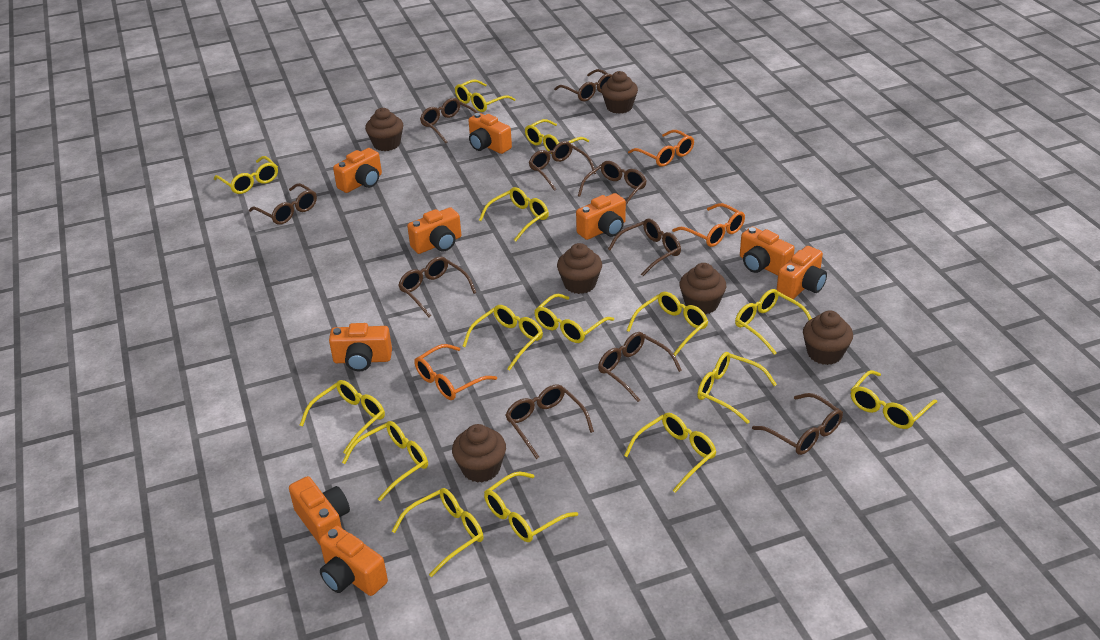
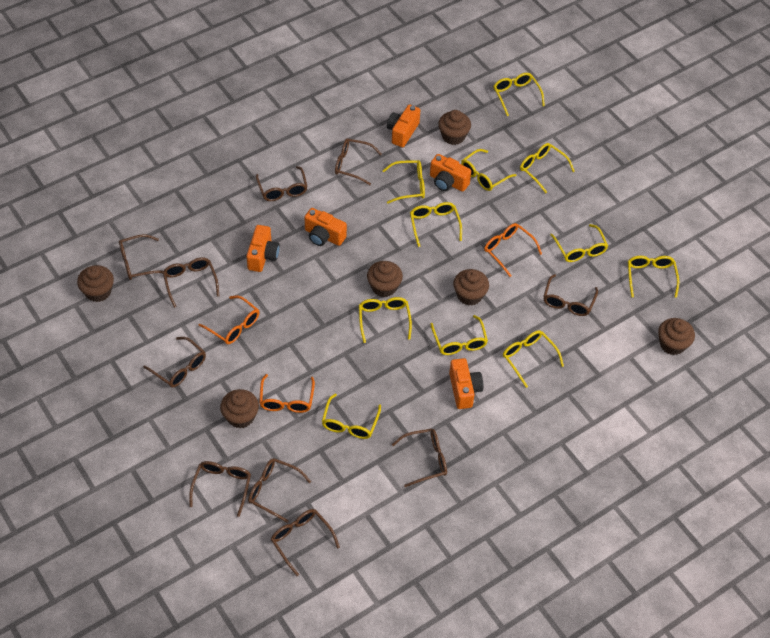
orange camera: 9 -> 5
yellow glasses: 15 -> 11

